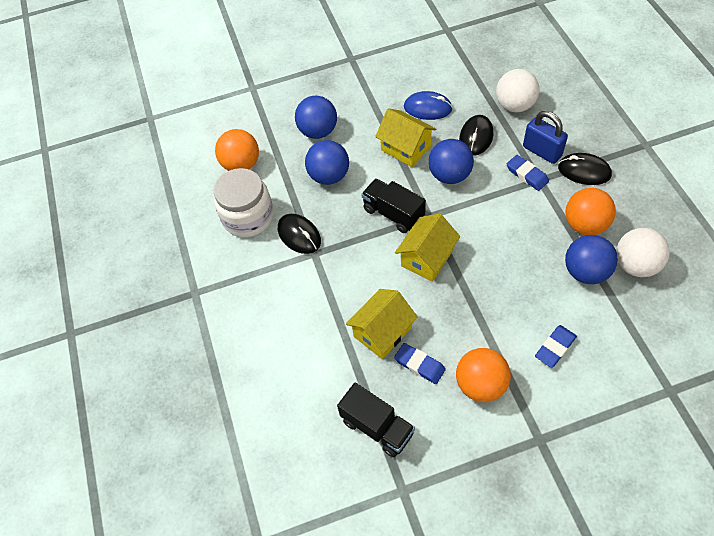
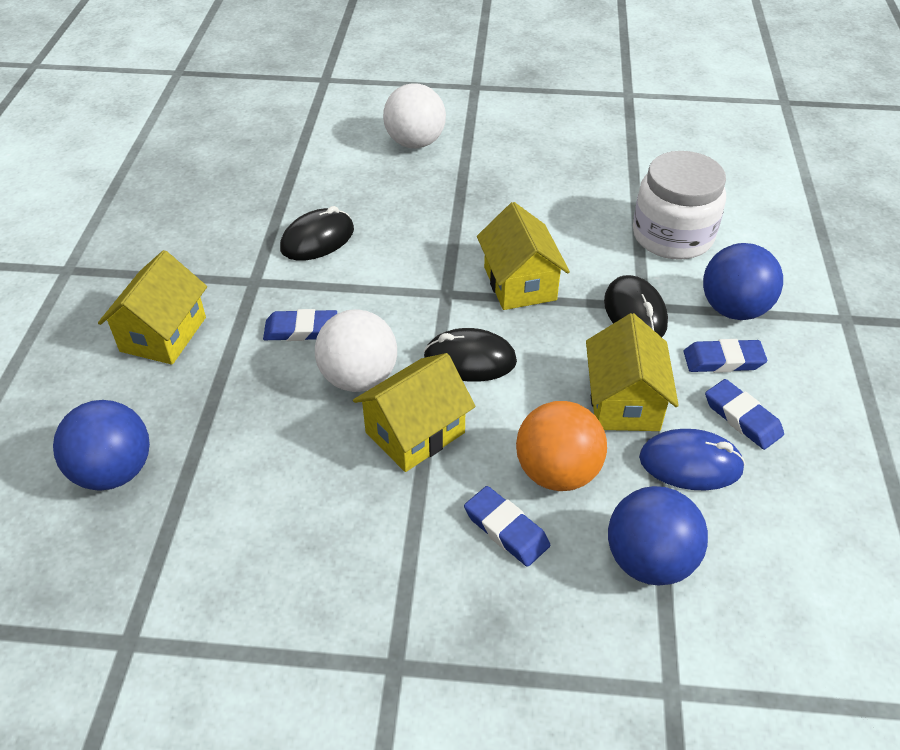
black truck: 2 -> 0
blue ball: 4 -> 3
blue eraser: 3 -> 4
blue padlock: 1 -> 0
orange ball: 3 -> 1
yellow house: 3 -> 4

